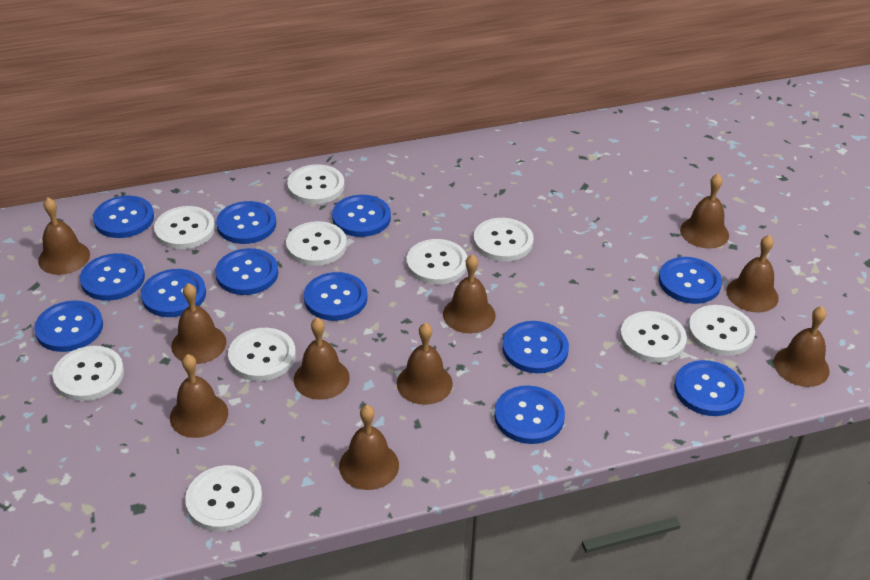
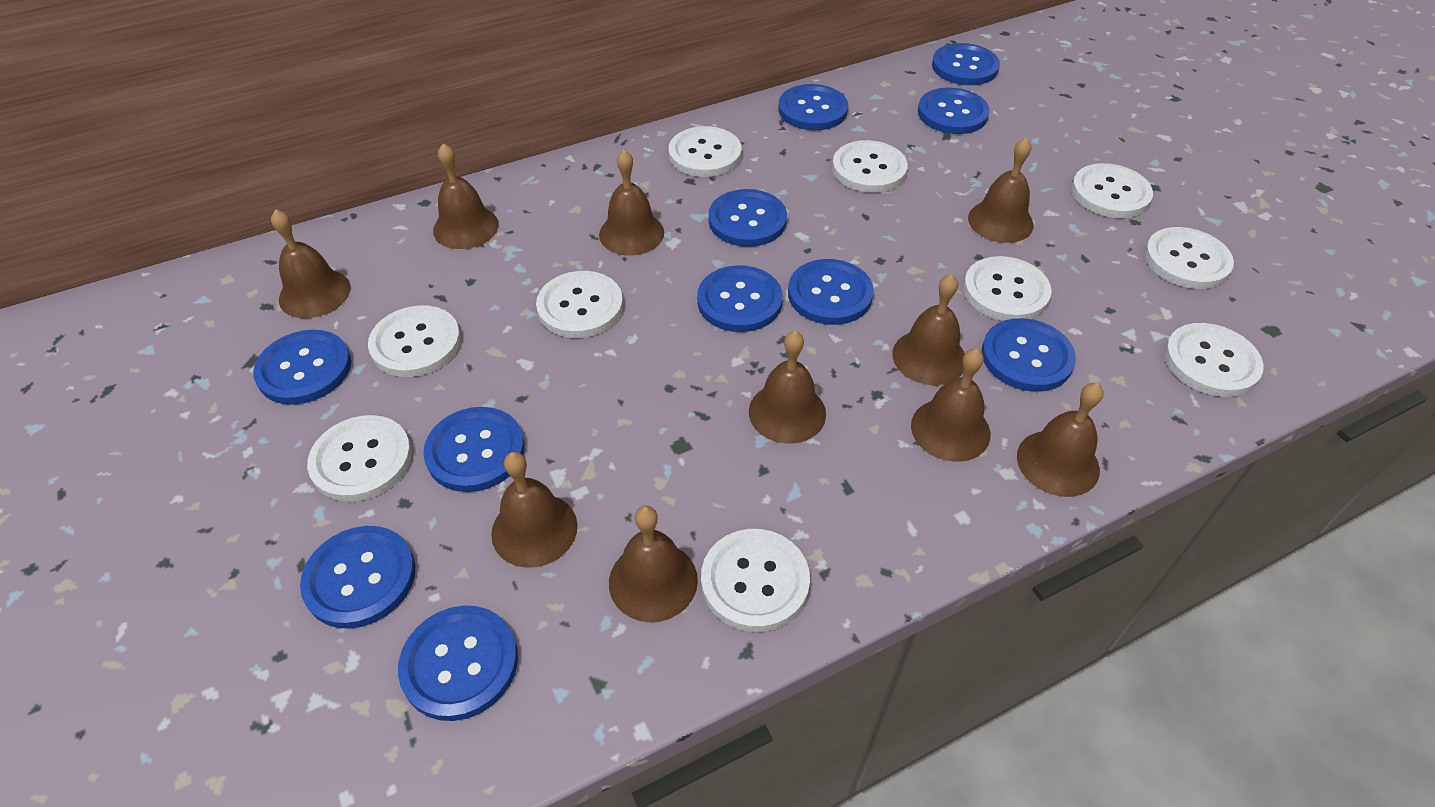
blue button: 12 -> 11

